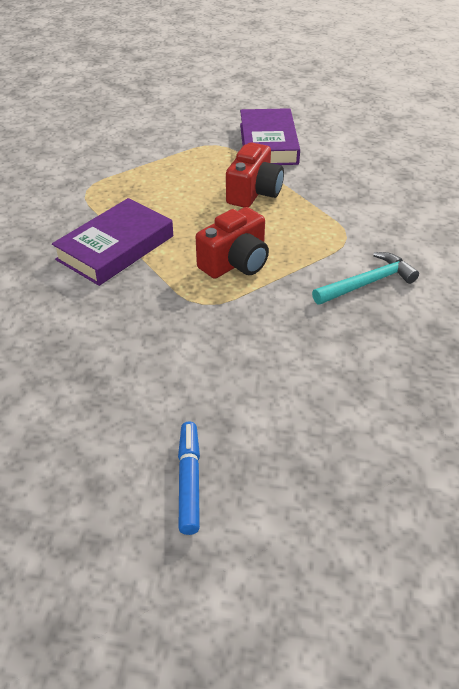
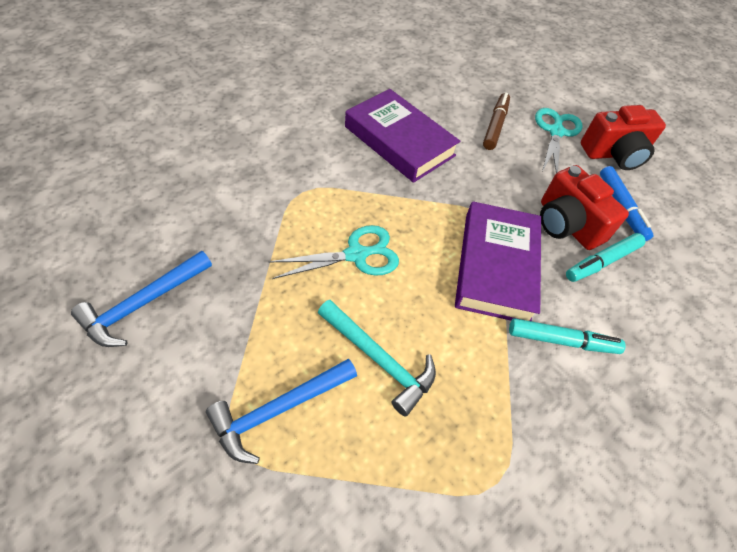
blue hammer: 0 -> 2
brown marker: 0 -> 1
turquoise marker: 0 -> 2
turquoise scissors: 0 -> 2

